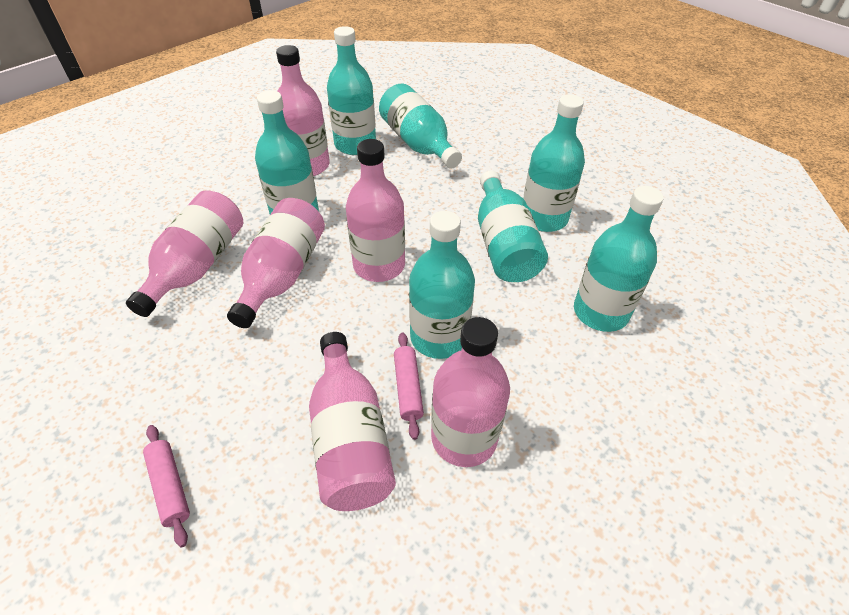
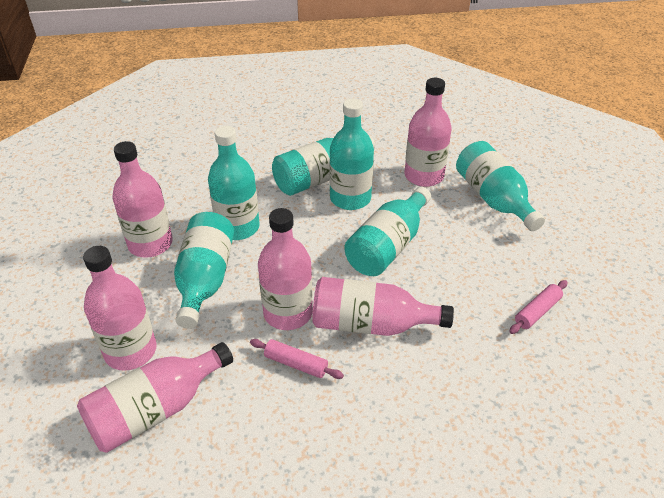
turquoise bottle: 7 -> 6

